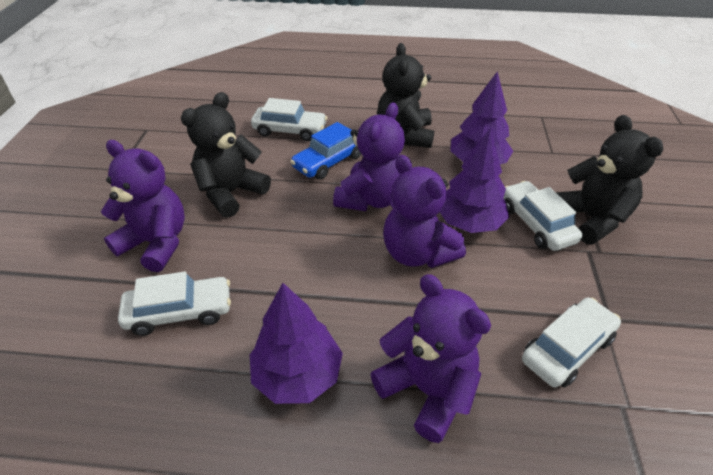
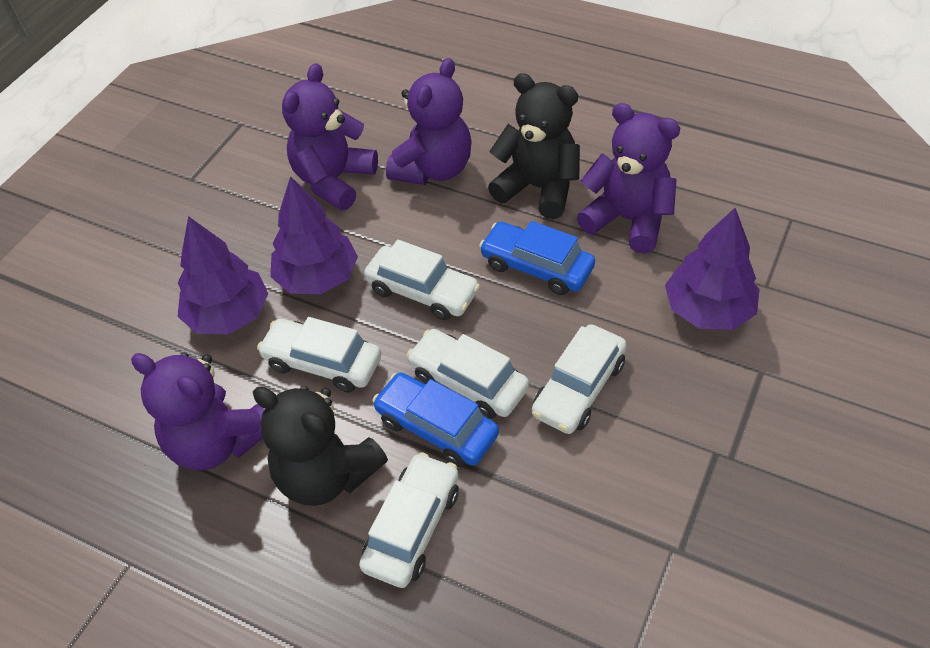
black teddy bear: 3 -> 2
blue car: 1 -> 2
white car: 4 -> 5

